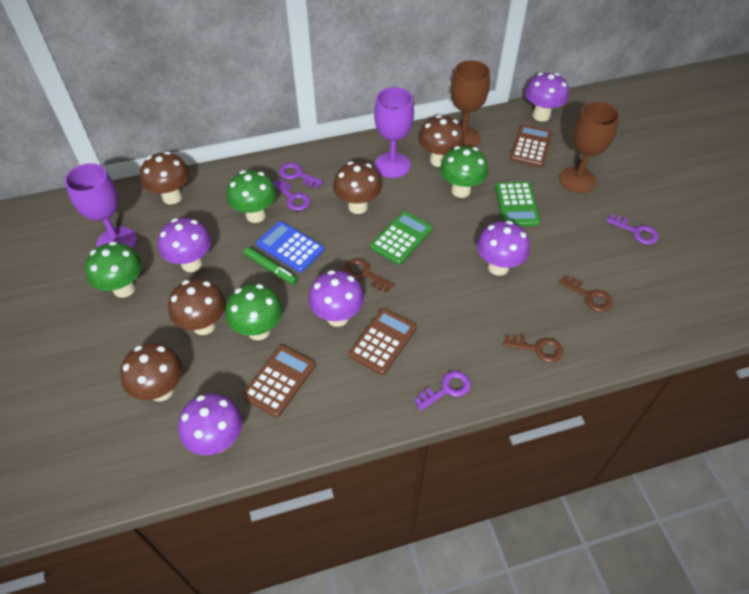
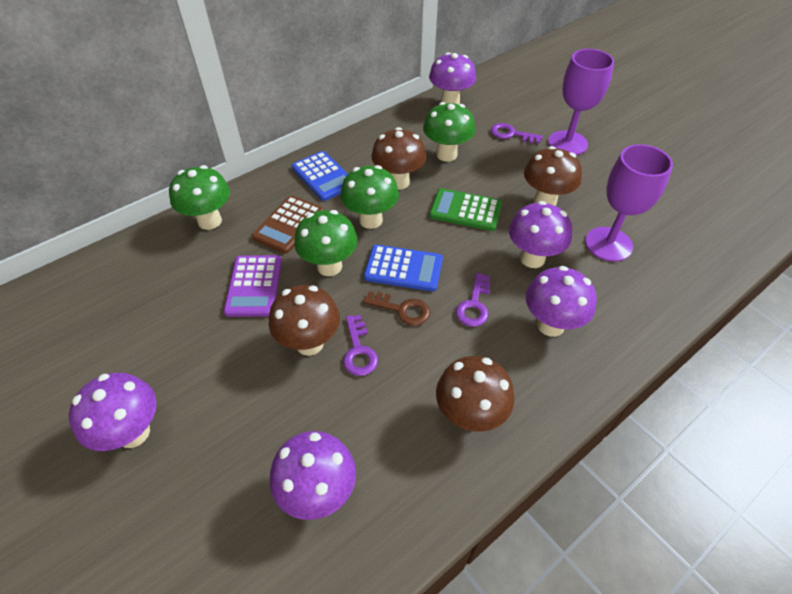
blue calculator: 1 -> 2
brown calculator: 3 -> 1
brown goblet: 2 -> 0
brown key: 3 -> 1
brown mushroom: 5 -> 4
green calculator: 2 -> 1
green marker: 1 -> 0
purple calculator: 0 -> 1
purple key: 4 -> 3

